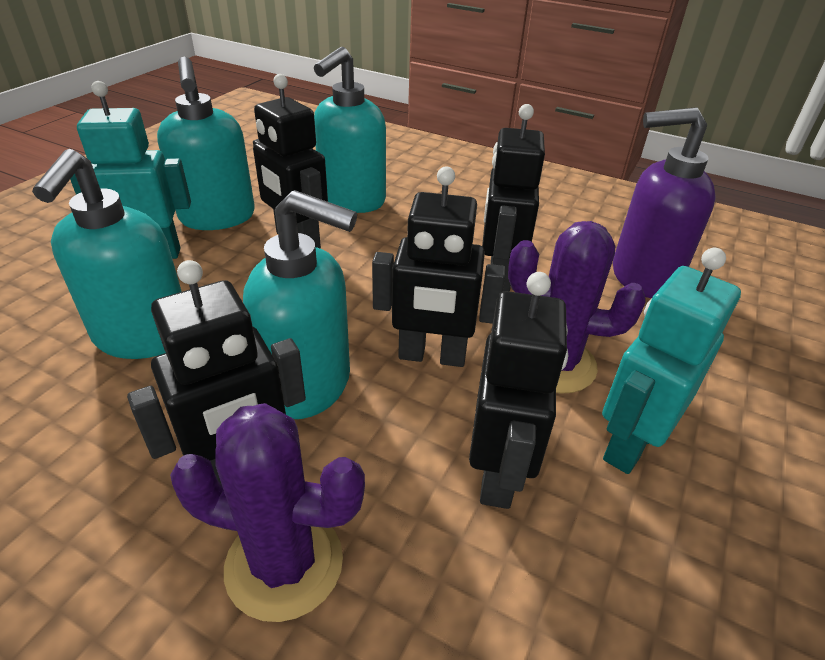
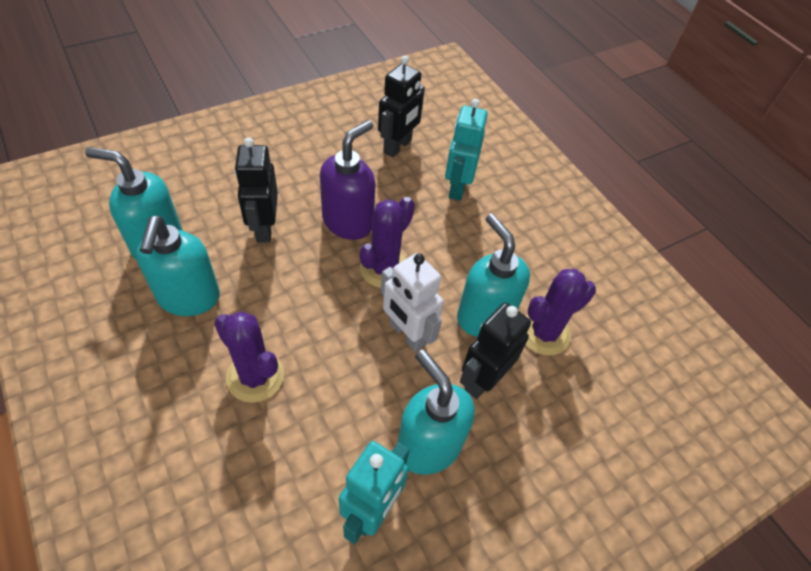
black robot: 5 -> 3
purple cactus: 2 -> 3
white robot: 0 -> 1

